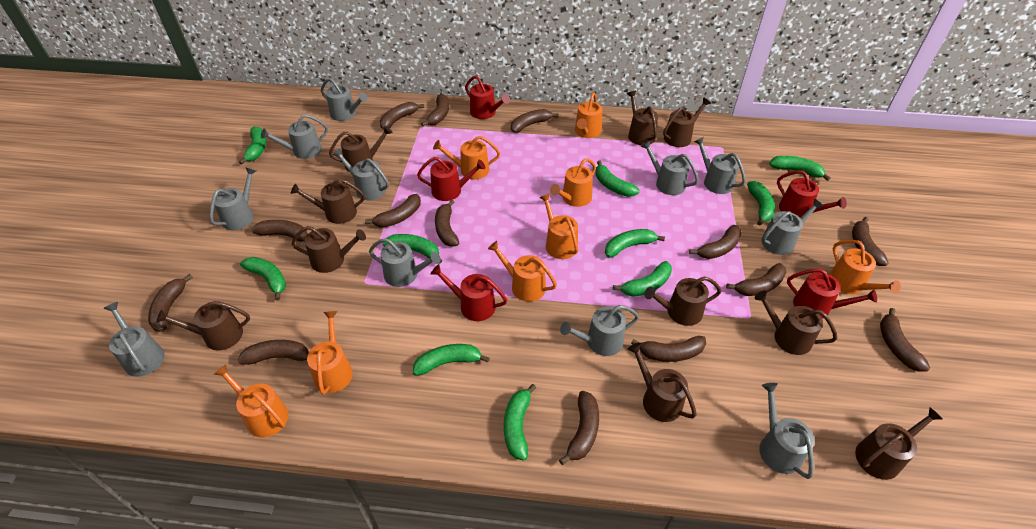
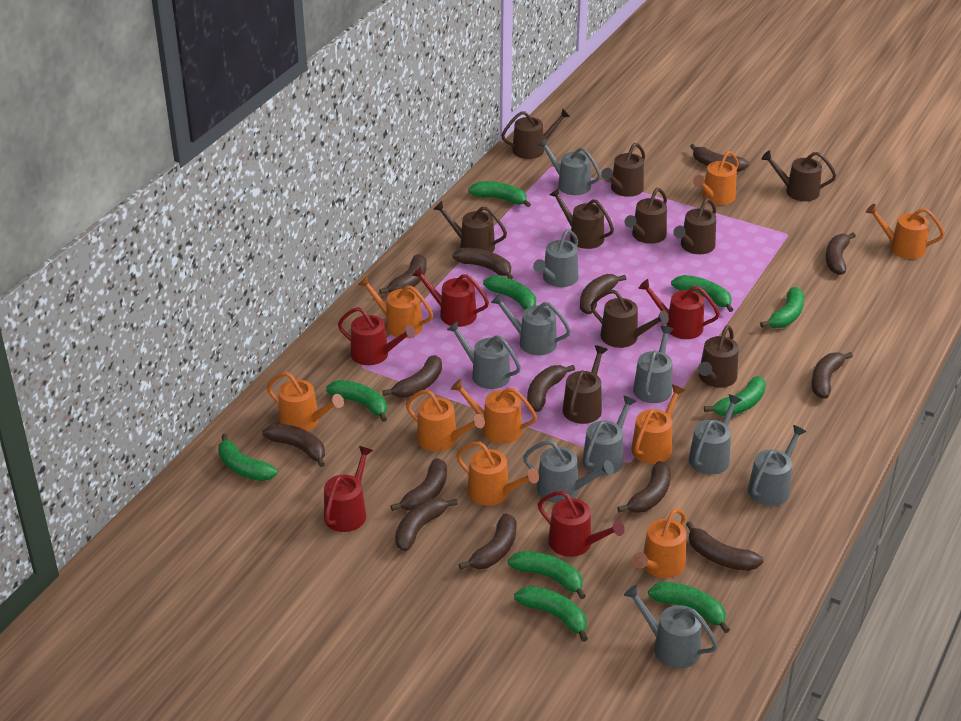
grey watering can: 11 -> 10
orange watering can: 8 -> 9

